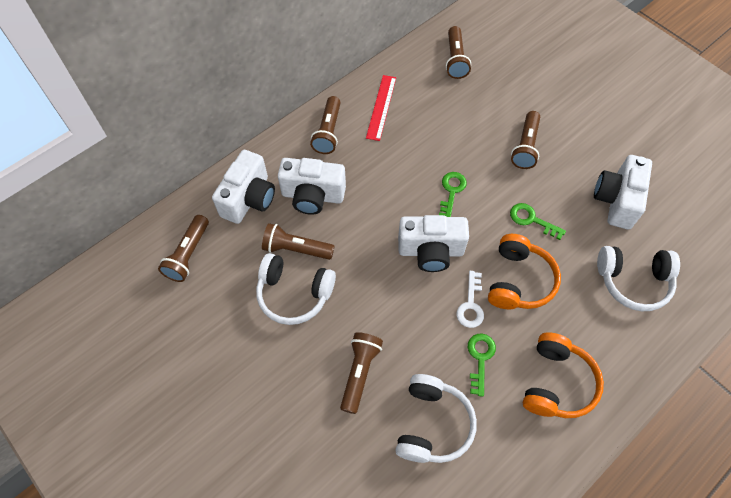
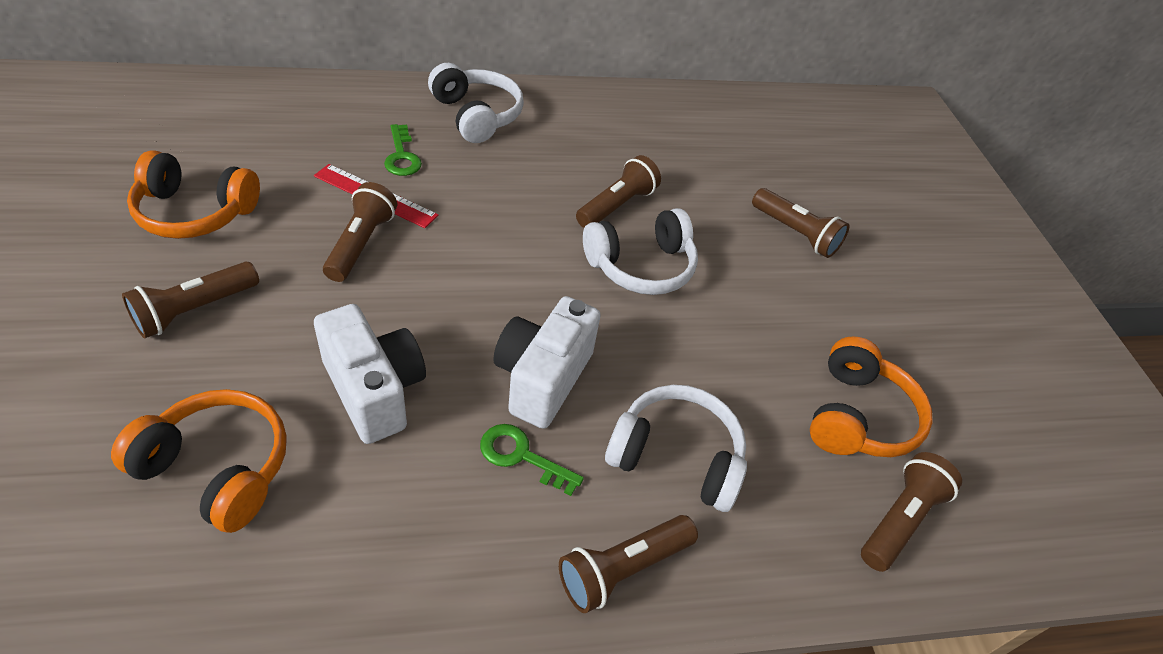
green key: 3 -> 2
orange headphones: 2 -> 3
white camera: 4 -> 2
white key: 1 -> 0

